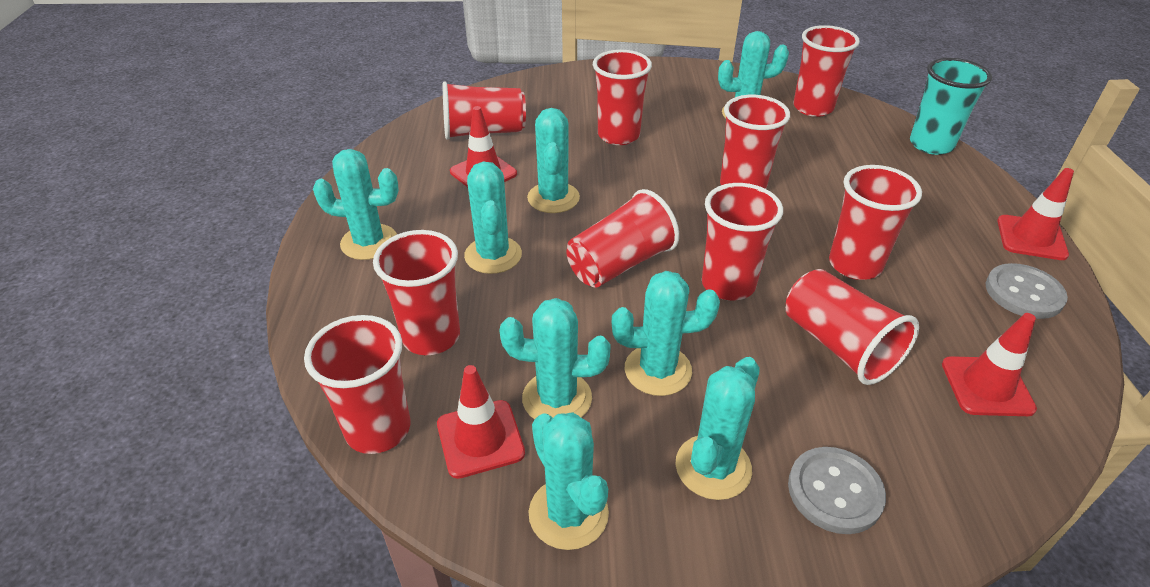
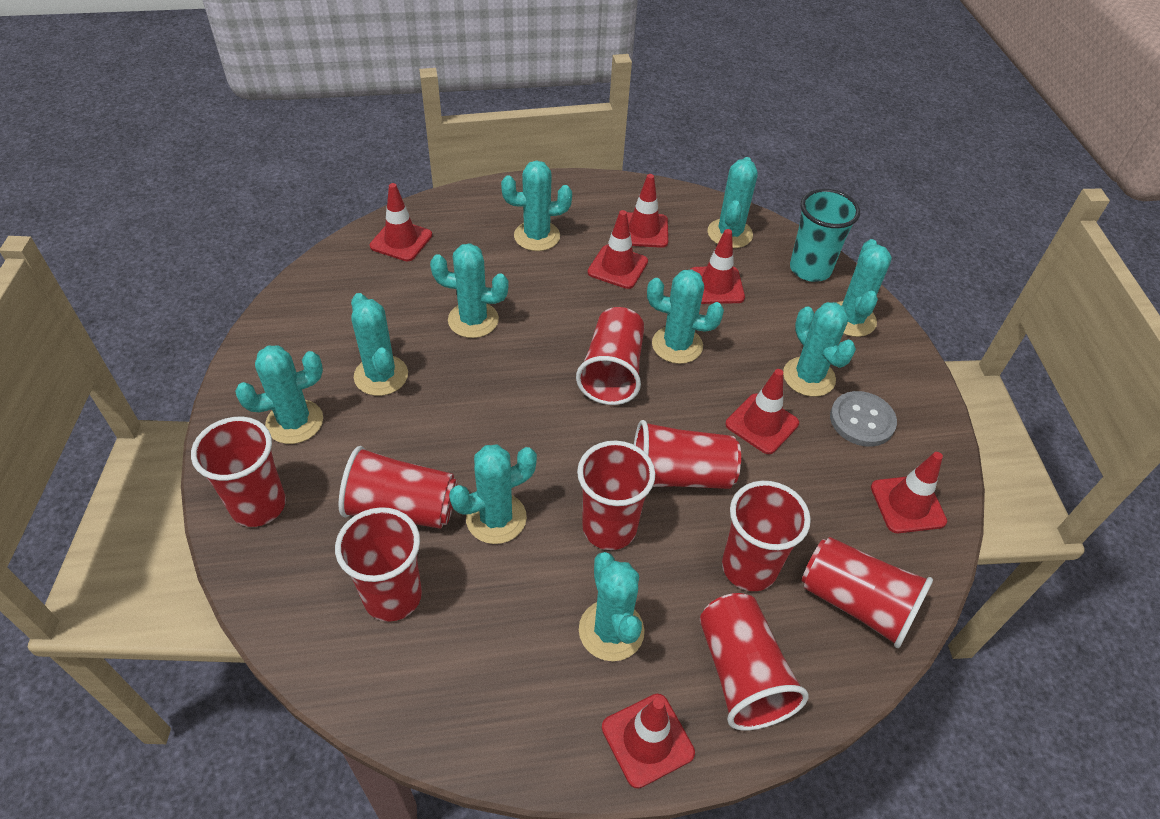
grey button: 2 -> 1
red cup: 10 -> 9
red traffic cone: 4 -> 7
turquoise cactus: 8 -> 10

